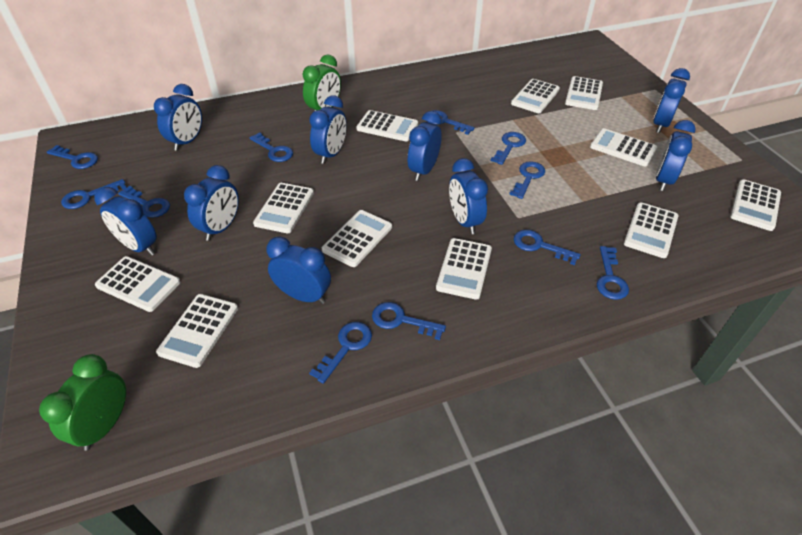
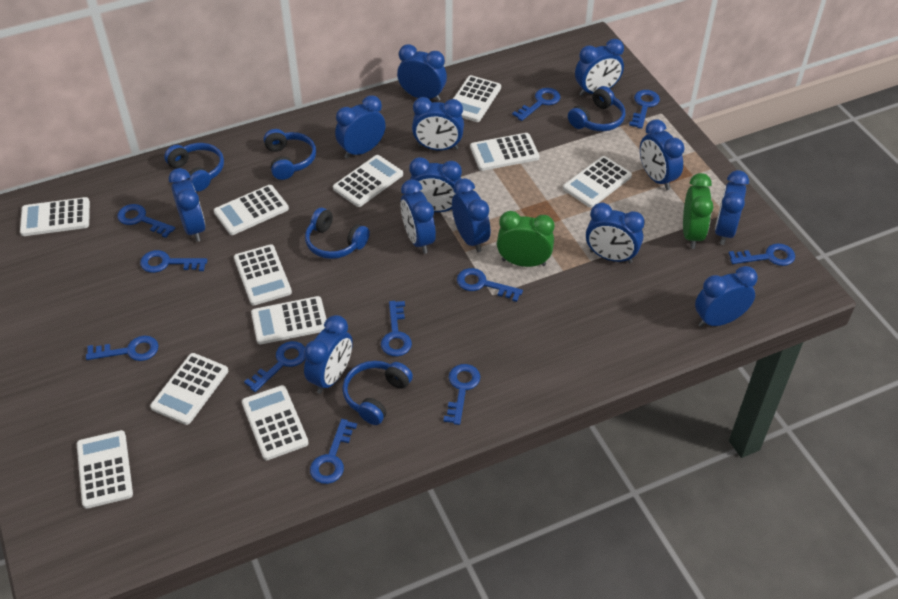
blue clock: 9 -> 13
blue headphones: 0 -> 5

